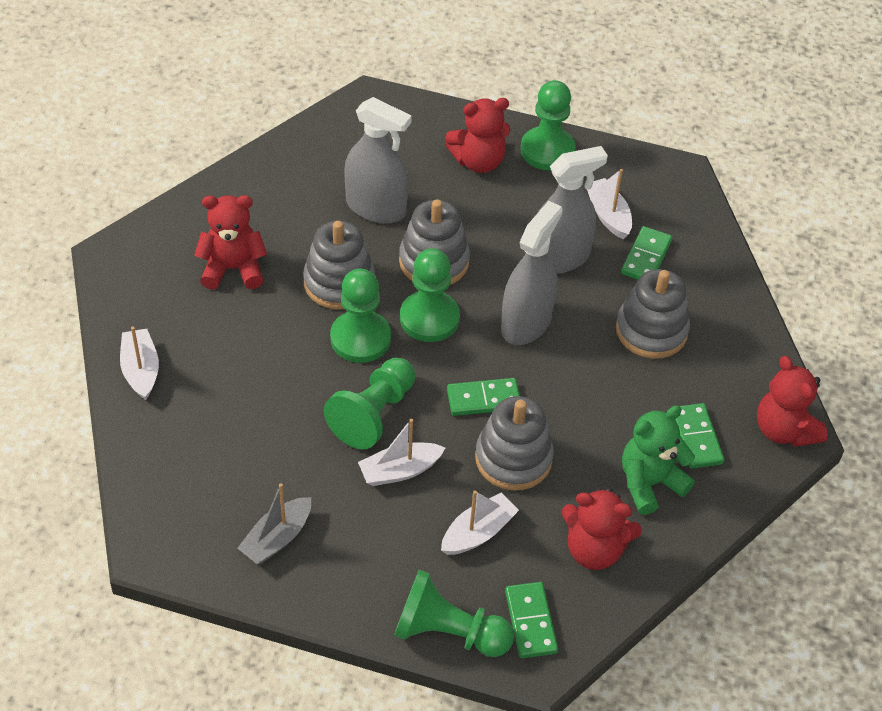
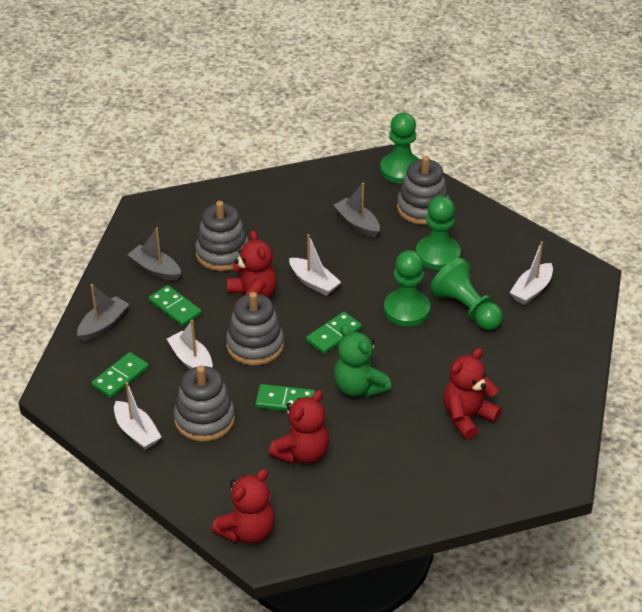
green pawn: 5 -> 4
grey boat: 1 -> 3
grey spray bottle: 3 -> 0

